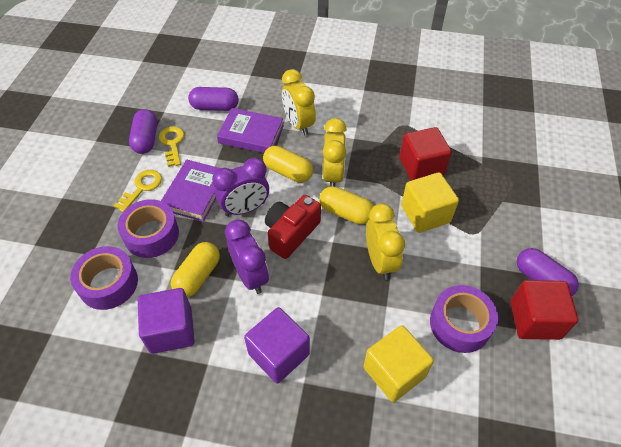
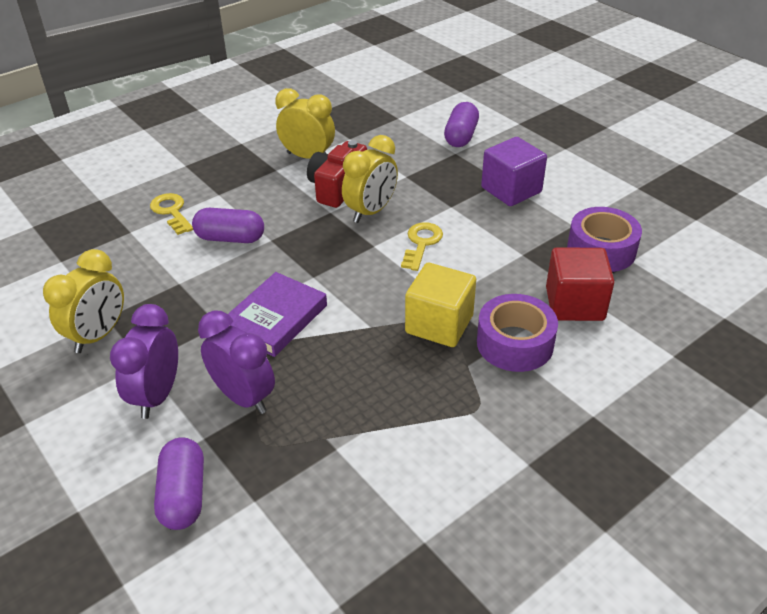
purple book: 2 -> 1
purple cube: 2 -> 1
purple tape: 3 -> 2
red cube: 2 -> 1
yellow capsule: 3 -> 0
yellow cube: 2 -> 1

